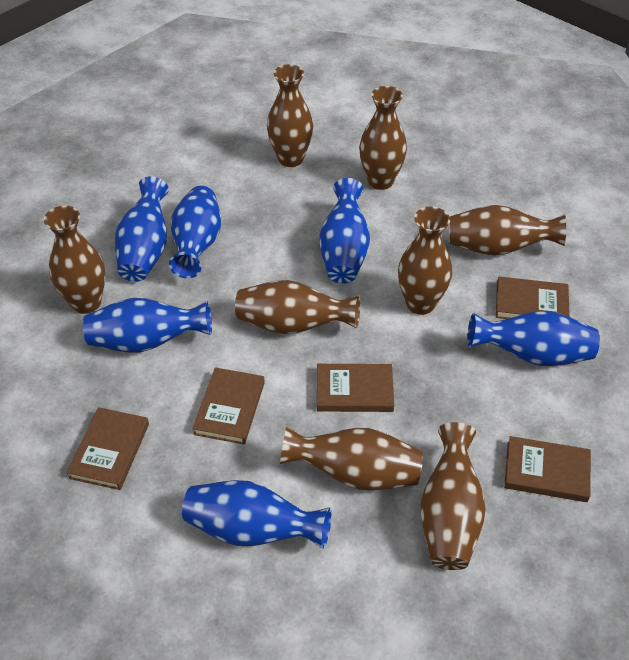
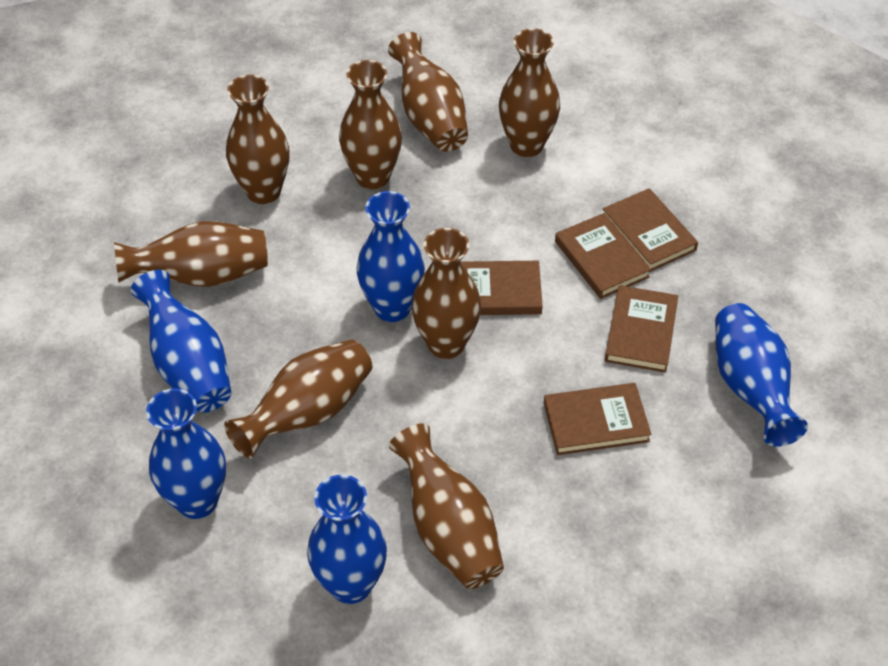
blue vase: 6 -> 5

